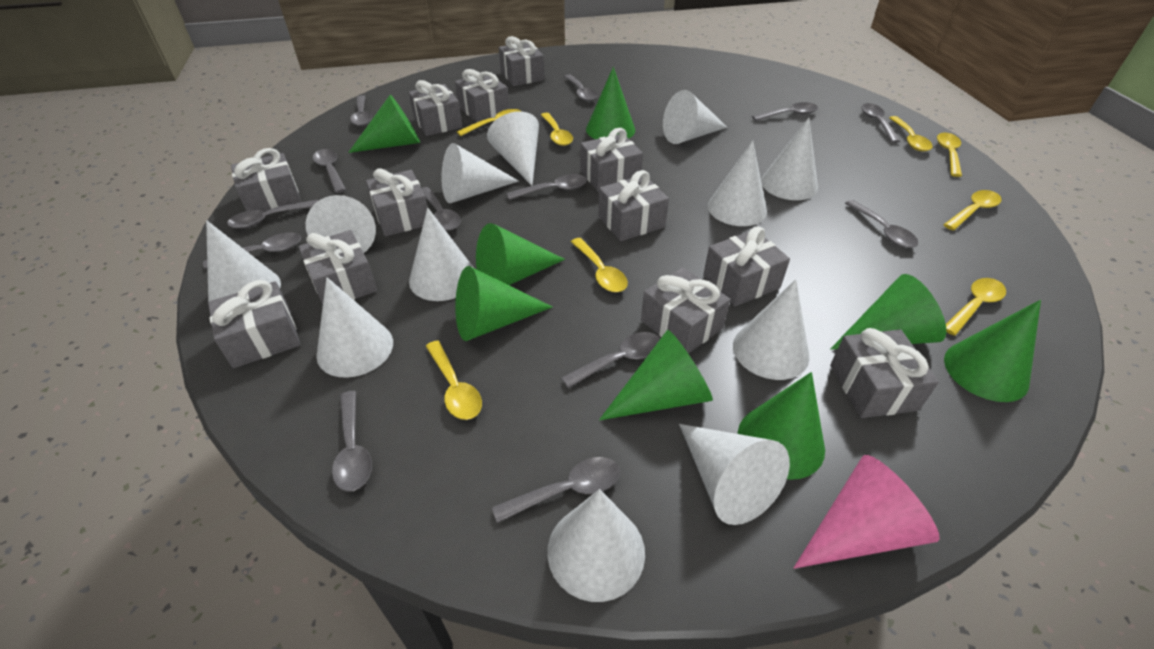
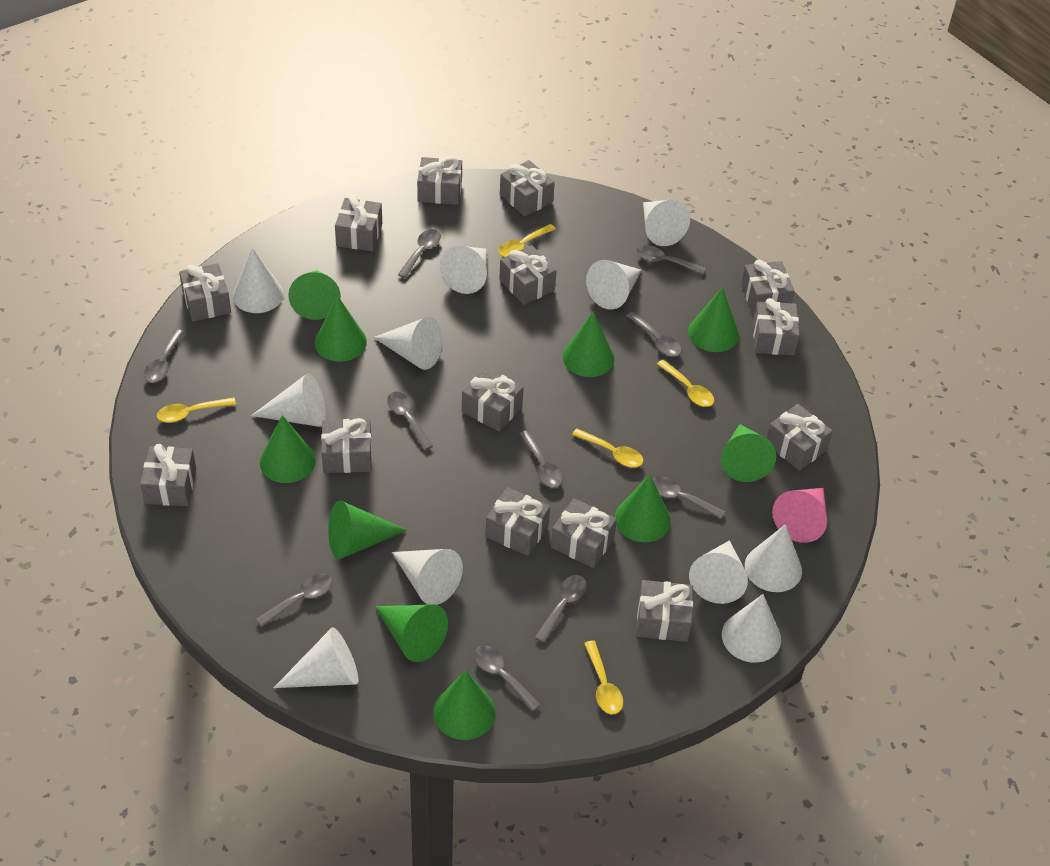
green cone: 8 -> 10
grey gift: 12 -> 14
grey spoon: 13 -> 10
white cone: 12 -> 11
yellow spoon: 8 -> 5

